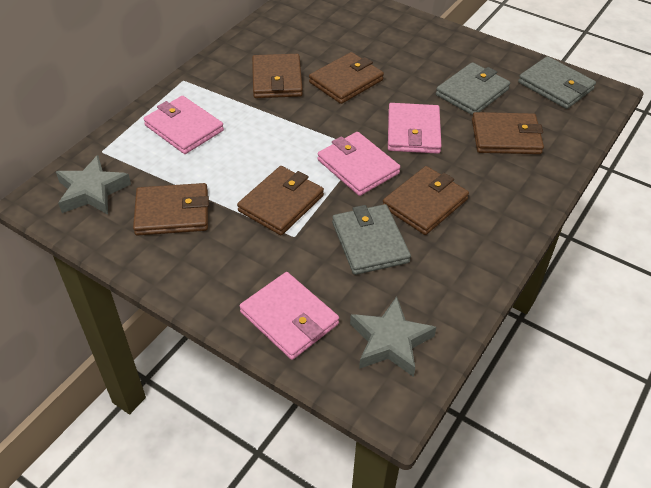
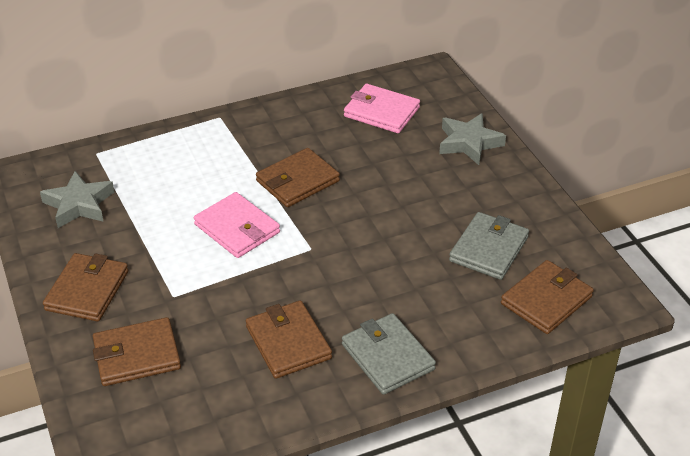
brown wallet: 6 -> 5
grey wallet: 3 -> 2
pink wallet: 4 -> 2

